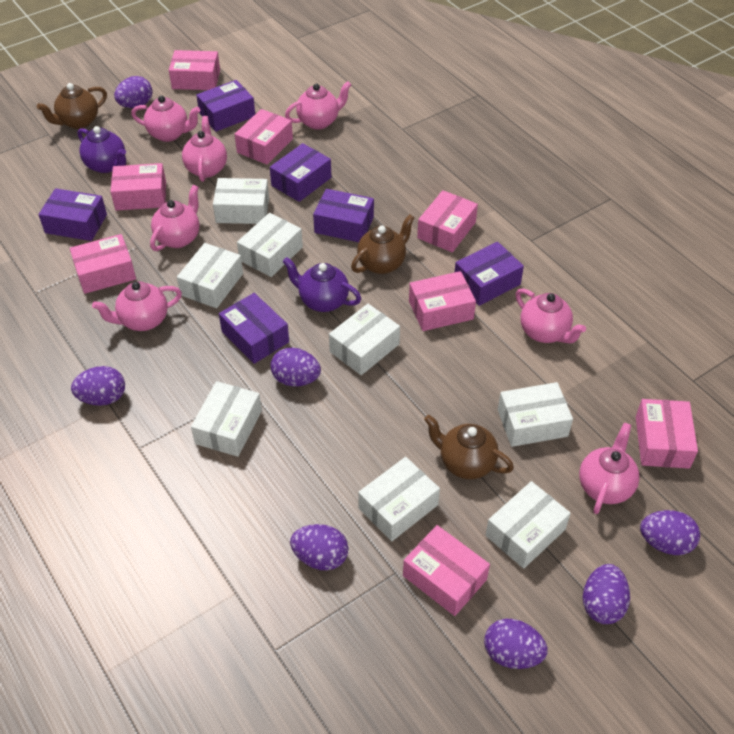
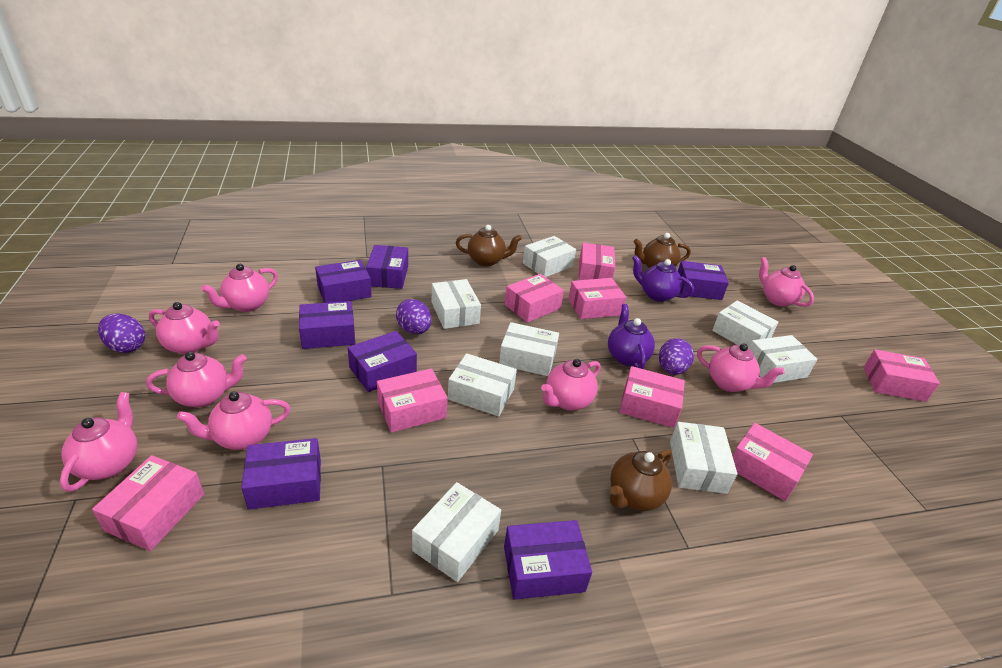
pink teapot: 7 -> 8
purple box: 6 -> 7
purple egg: 7 -> 3

